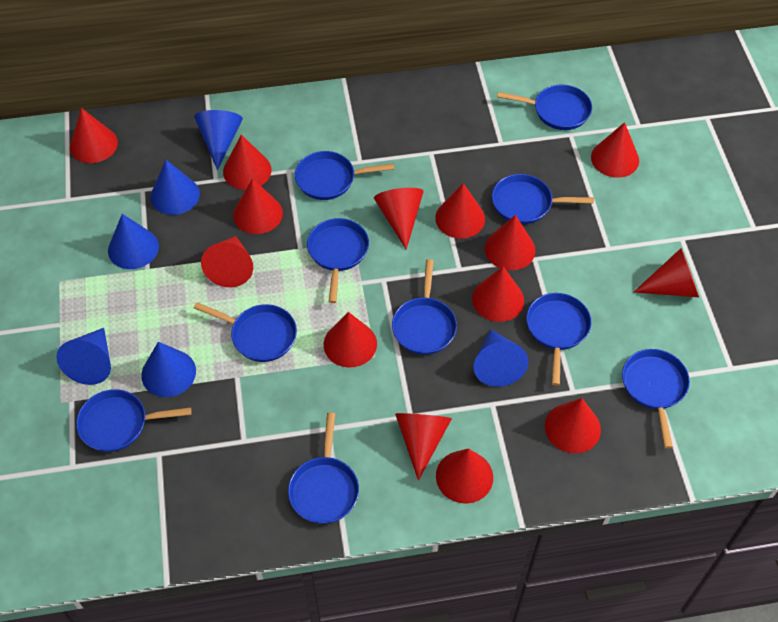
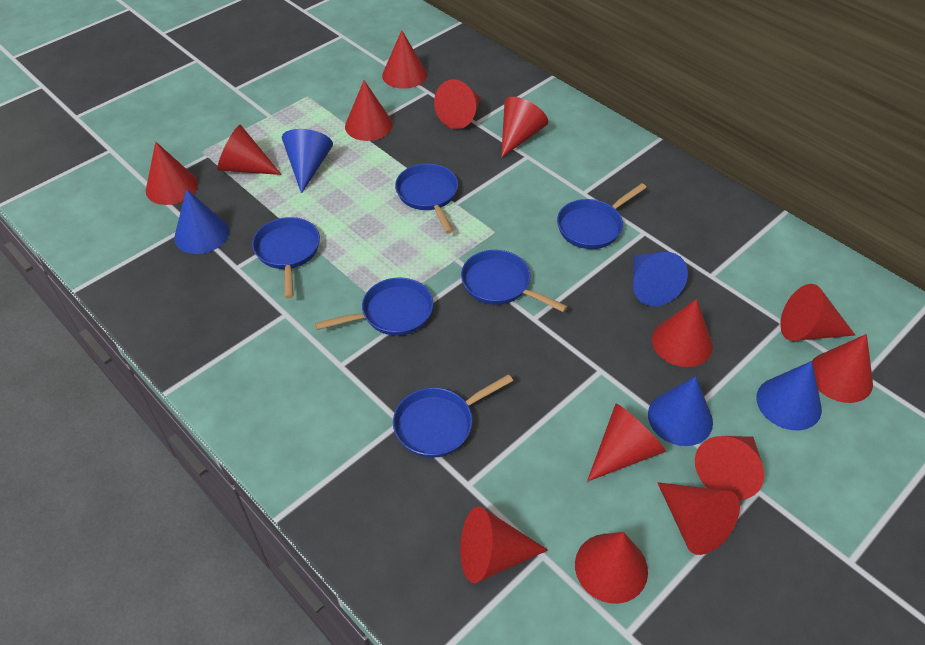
blue cone: 6 -> 5
blue pan: 10 -> 6

